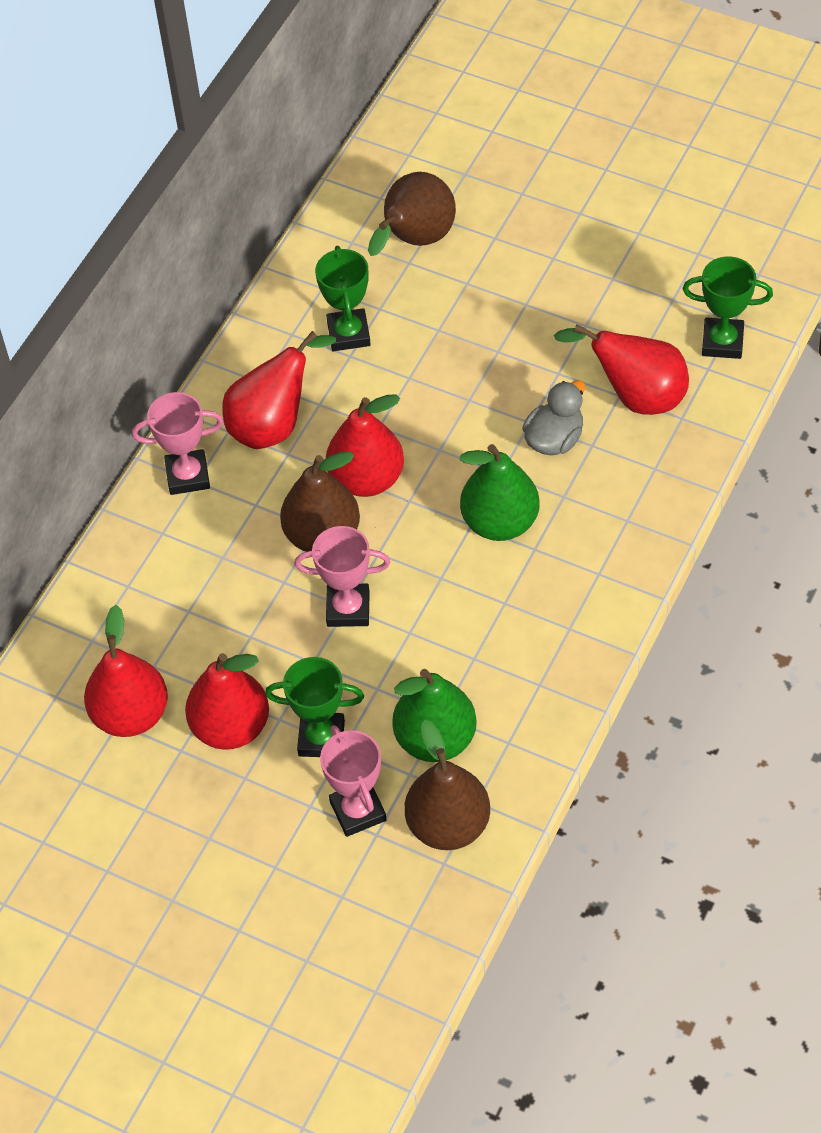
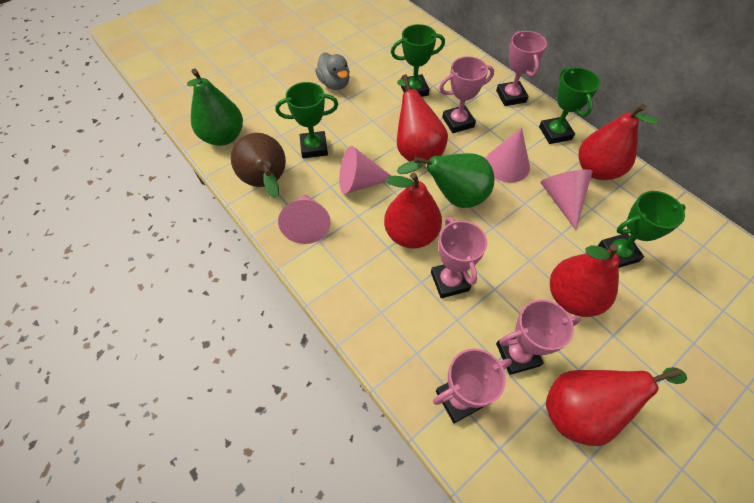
brown pear: 3 -> 1
green trophy: 3 -> 4
pink cone: 0 -> 4
pink trophy: 3 -> 5

